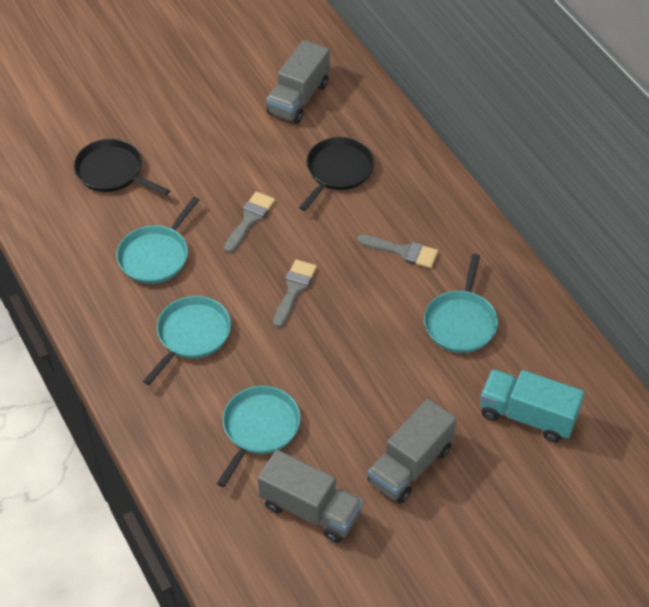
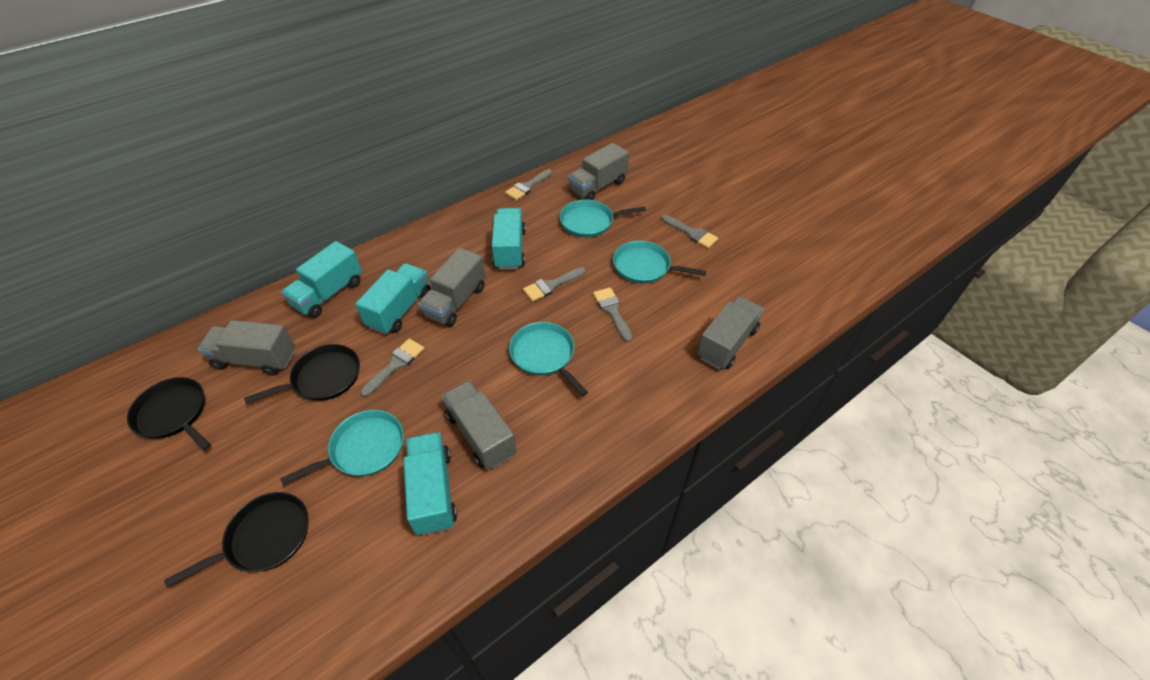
black pan: 2 -> 3
grey brush: 3 -> 5
grey truck: 3 -> 5
turquoise truck: 1 -> 4

